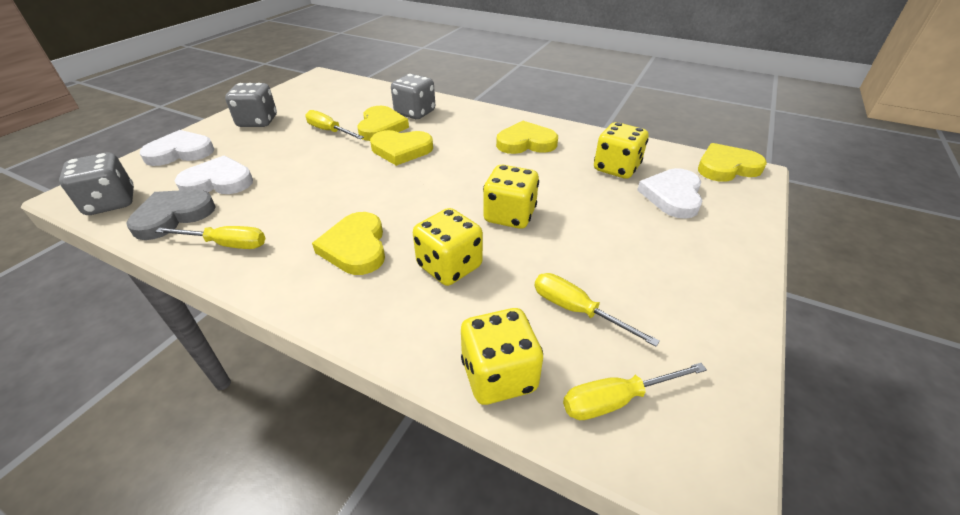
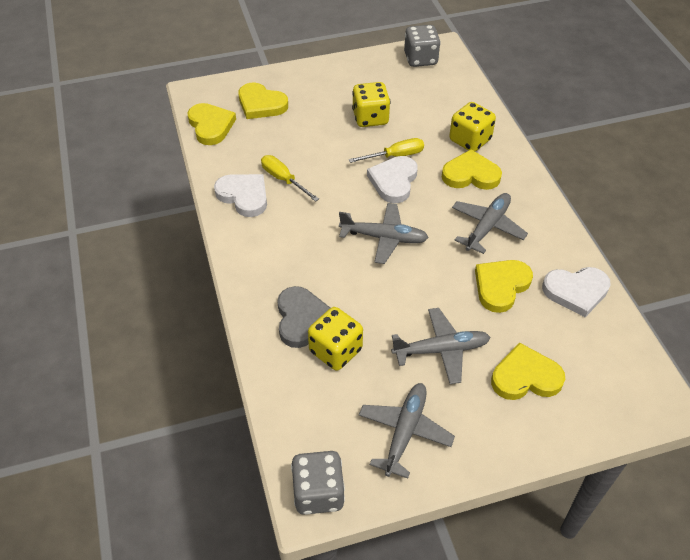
grey dice: 3 -> 2
grey plane: 0 -> 4
yellow dice: 4 -> 3
yellow screwdriver: 4 -> 2

